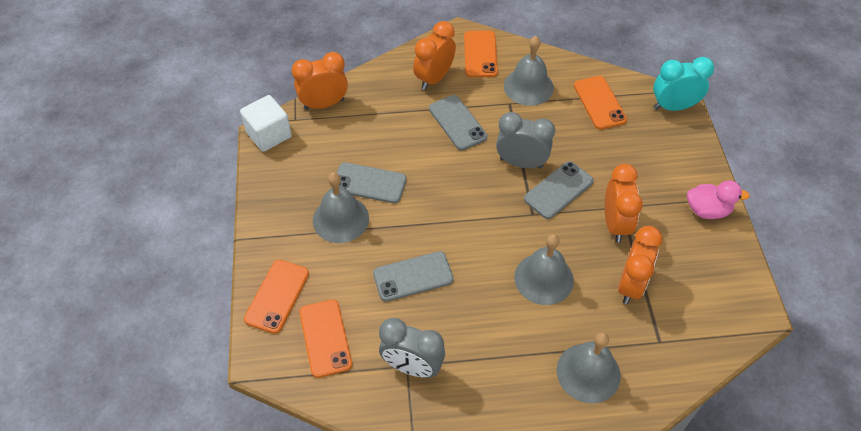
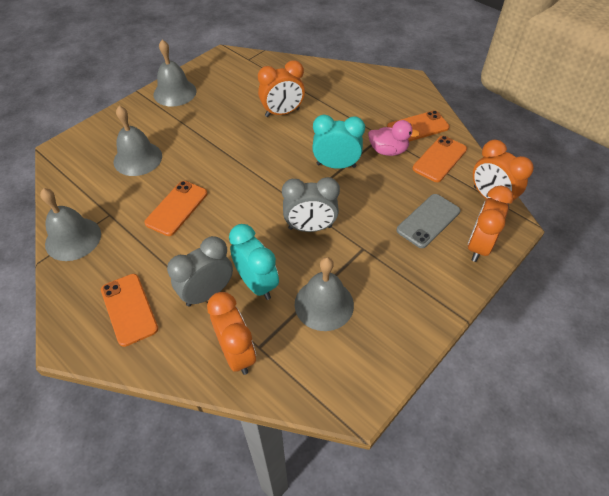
grey phone: 4 -> 1
turquoise clock: 1 -> 2
white cube: 1 -> 0

